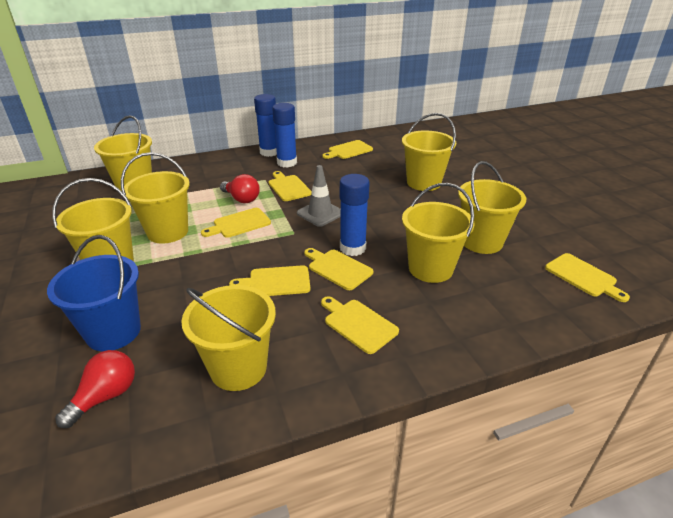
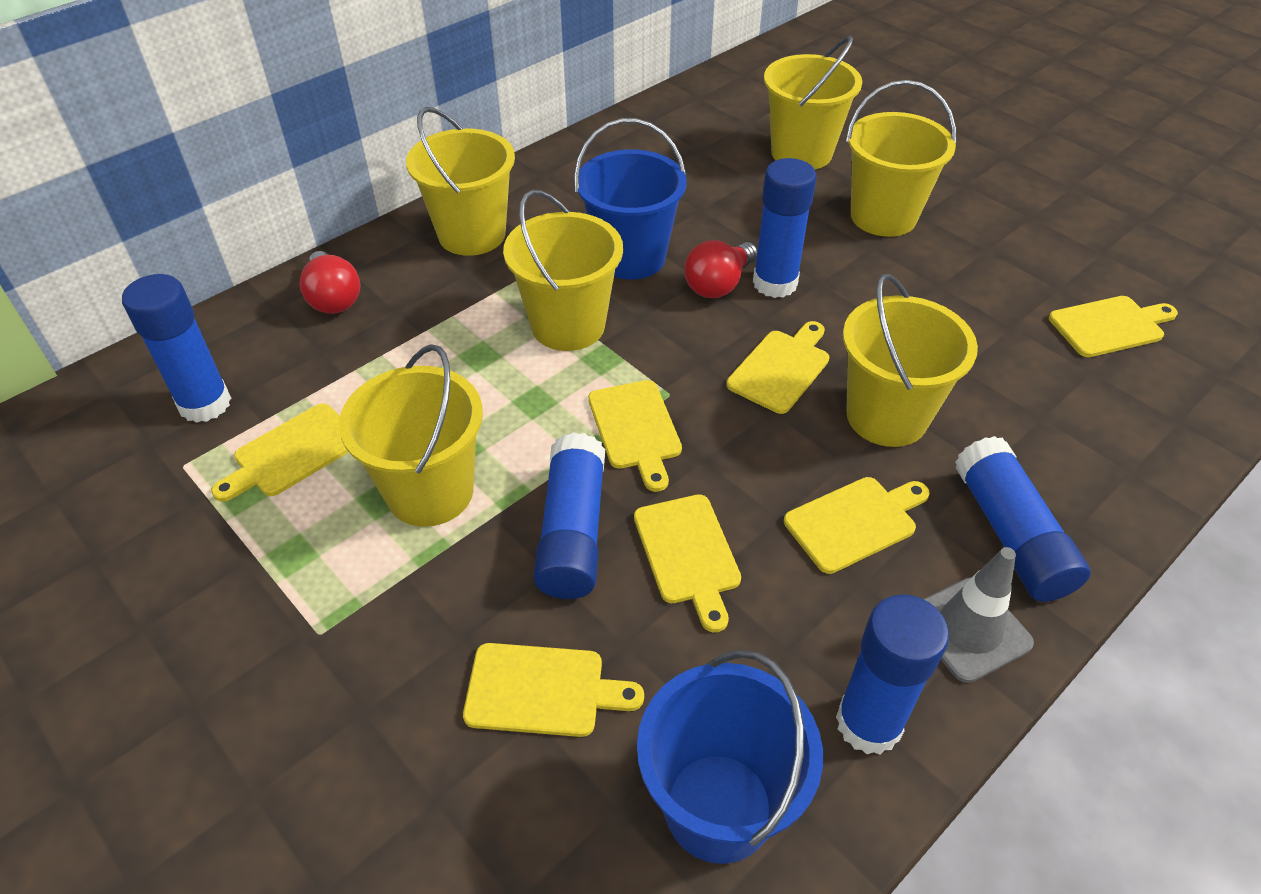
blue bucket: 1 -> 2
blue glue stick: 3 -> 5
yellow bucket: 7 -> 6

